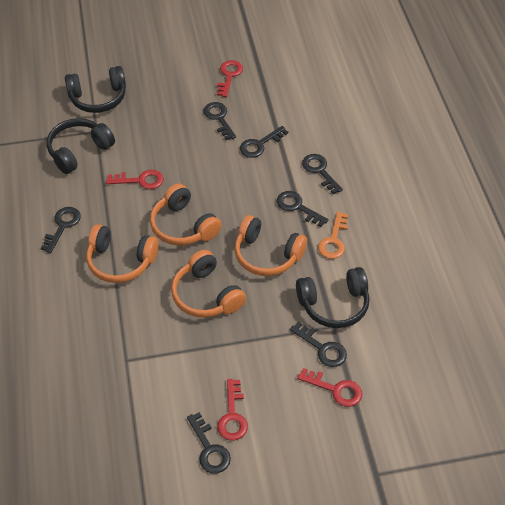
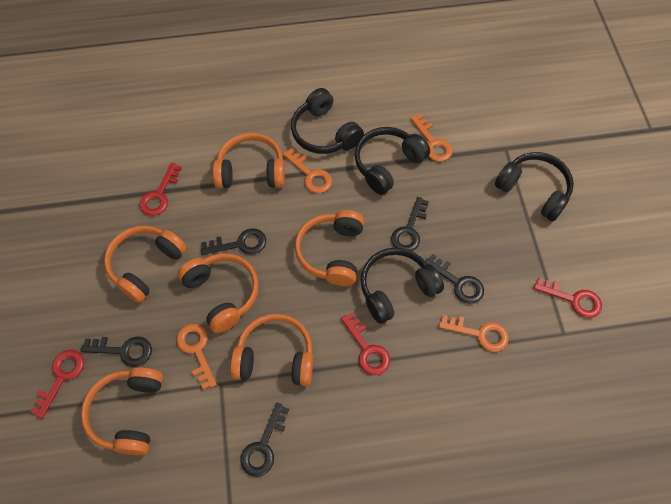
black headphones: 3 -> 4
black key: 7 -> 5
orange headphones: 4 -> 6
orange key: 1 -> 4

